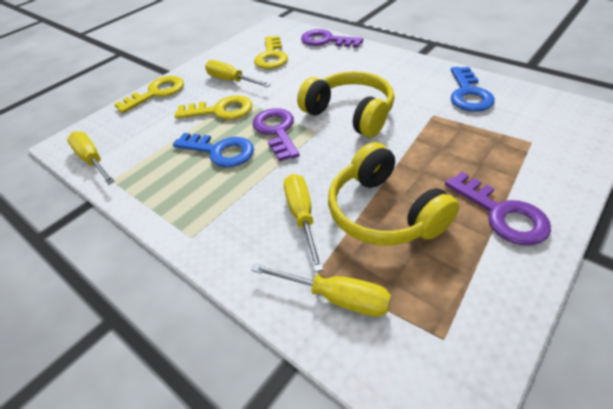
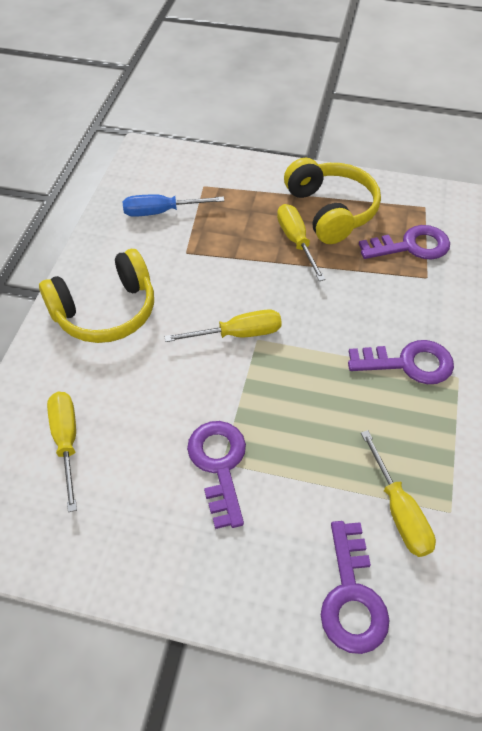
blue key: 2 -> 0
blue screwdriver: 0 -> 1
purple key: 3 -> 4
yellow key: 3 -> 0

